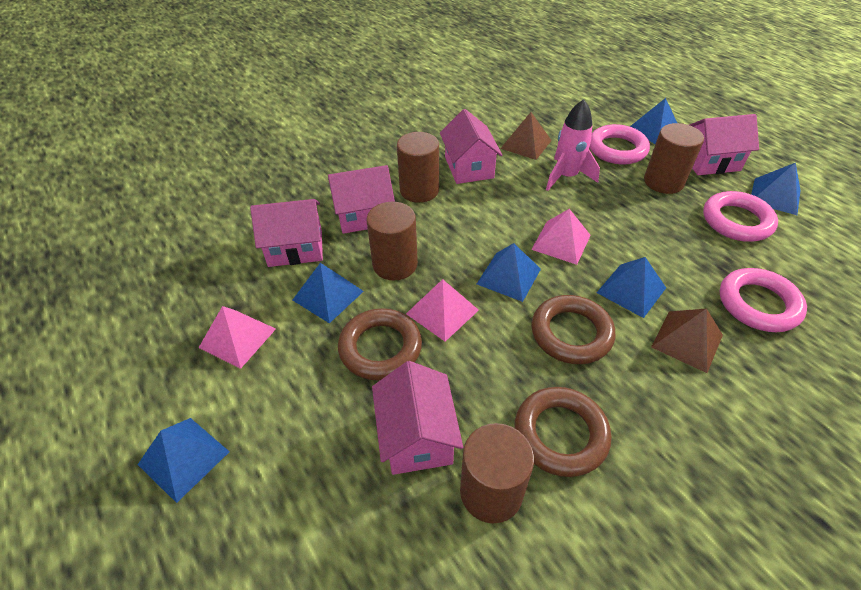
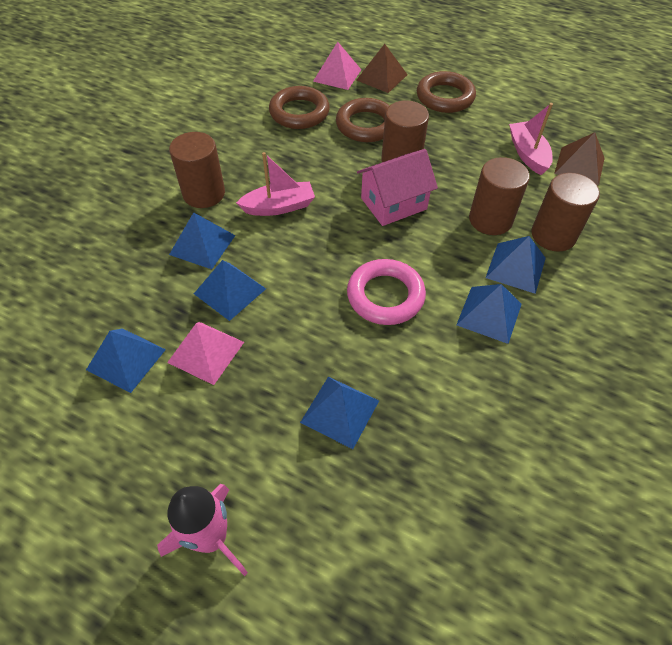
pink boat: 0 -> 2
pink house: 5 -> 1
pink pyramid: 3 -> 2
pink ring: 3 -> 1

